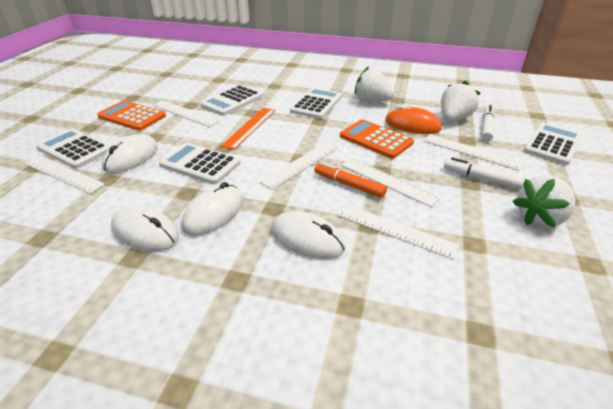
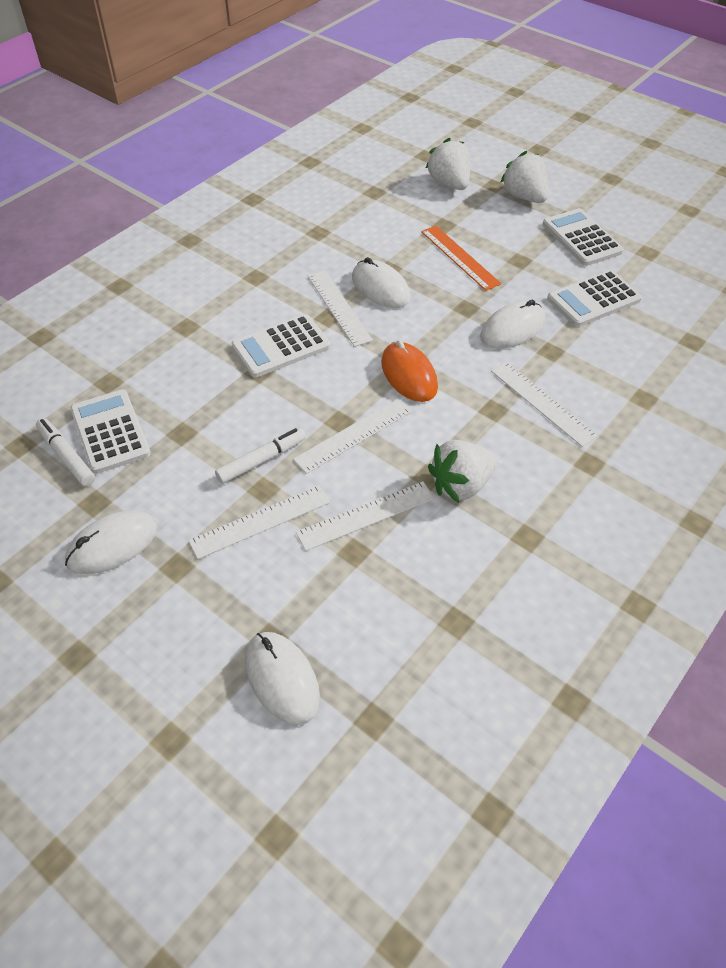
orange calculator: 2 -> 0
orange marker: 1 -> 0
white calculator: 5 -> 4
white ruler: 6 -> 5

